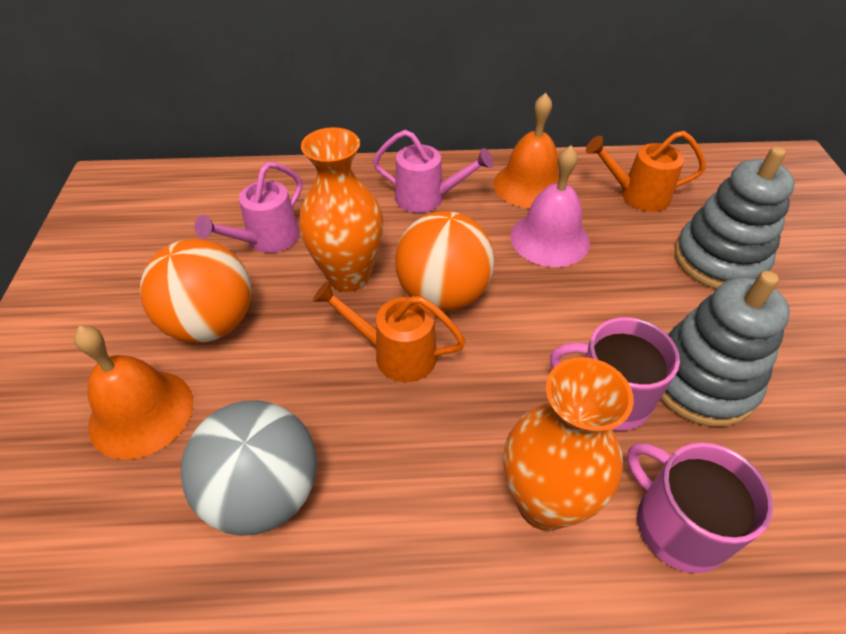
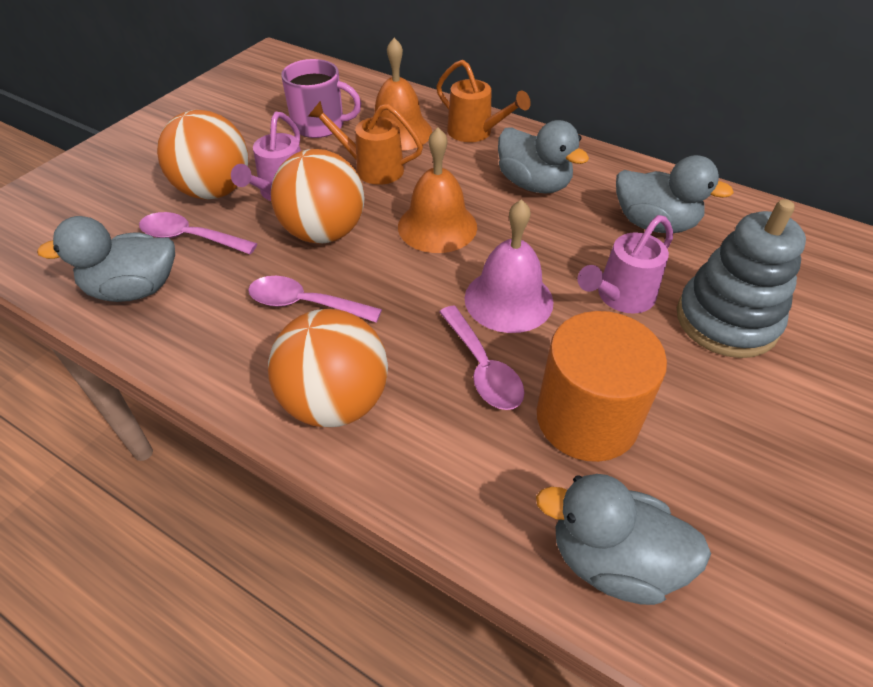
grey ball: 1 -> 0
grey duck: 0 -> 4
grey stacking toy: 2 -> 1
orange ball: 2 -> 3
orange cylinder: 0 -> 1
orange vase: 2 -> 0
pink mug: 2 -> 1
pink spoon: 0 -> 3

